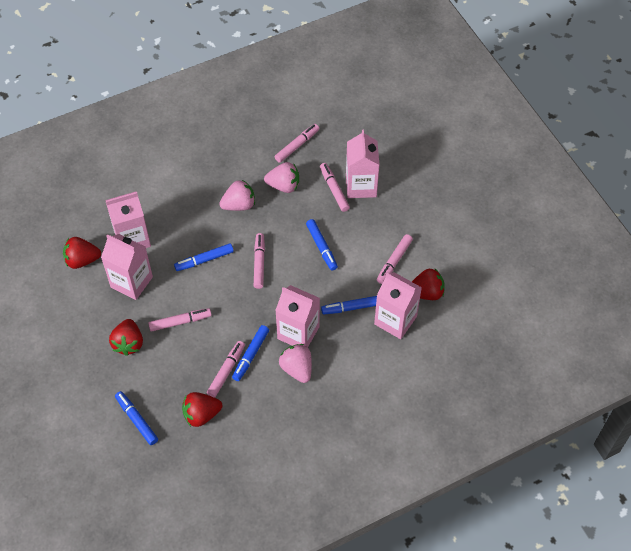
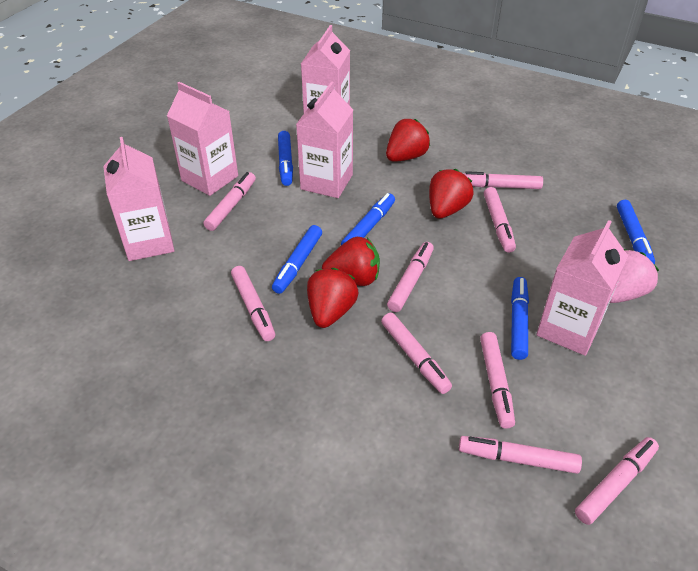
pink marker: 6 -> 9
pink strawberry: 3 -> 1

